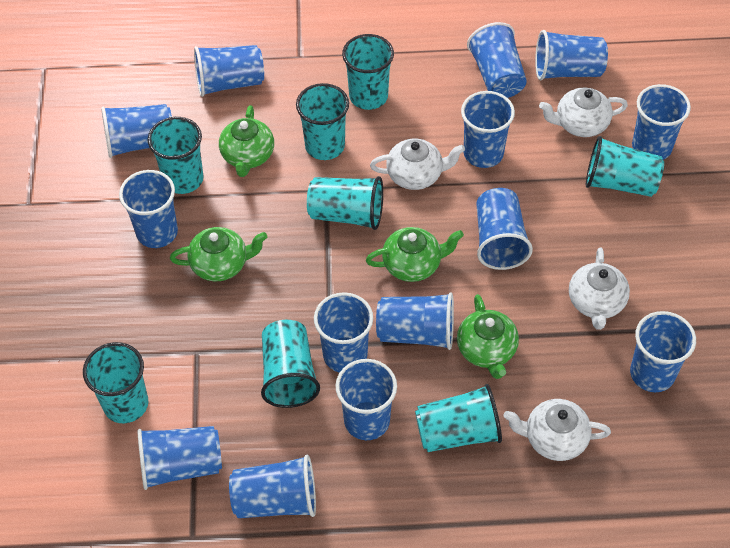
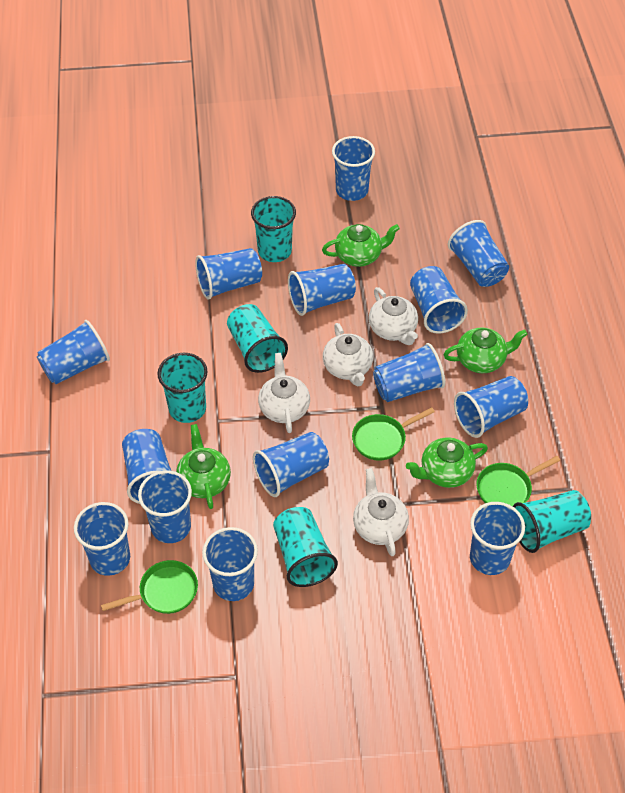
green pan: 0 -> 3
turquoise cup: 8 -> 5

